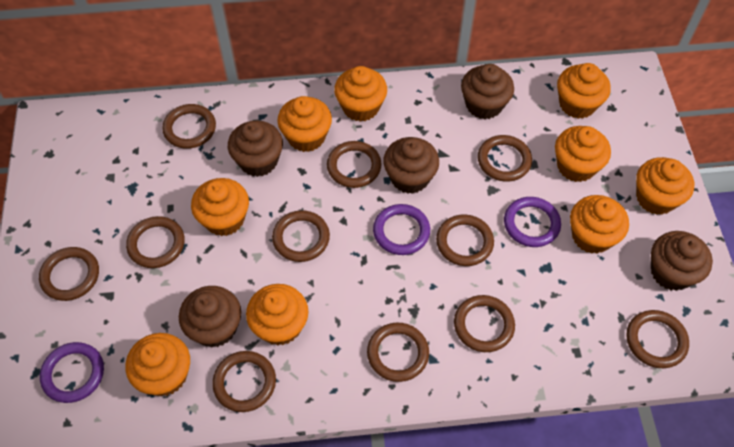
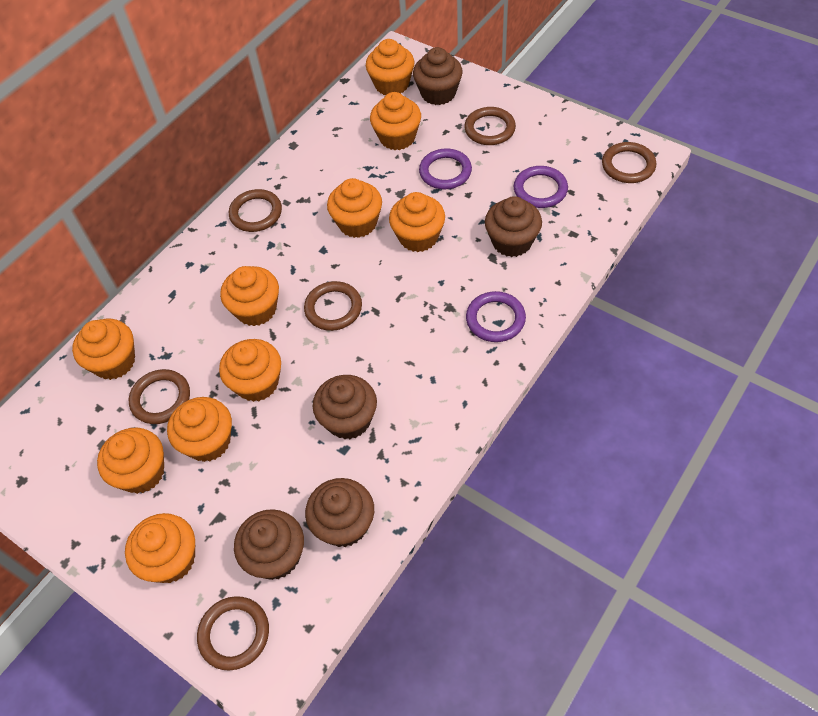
brown ring: 11 -> 6
orange cupcake: 9 -> 10

